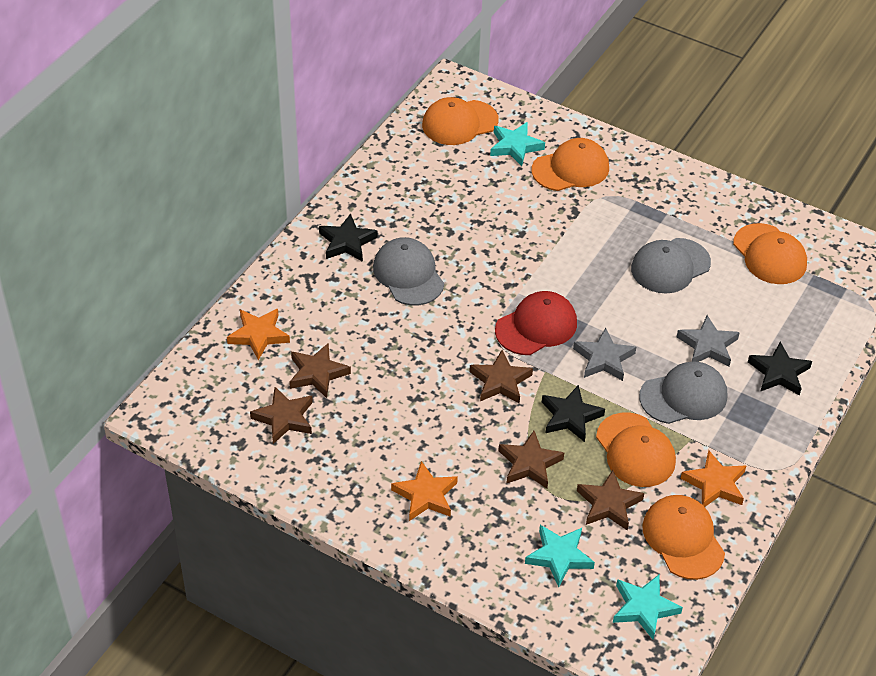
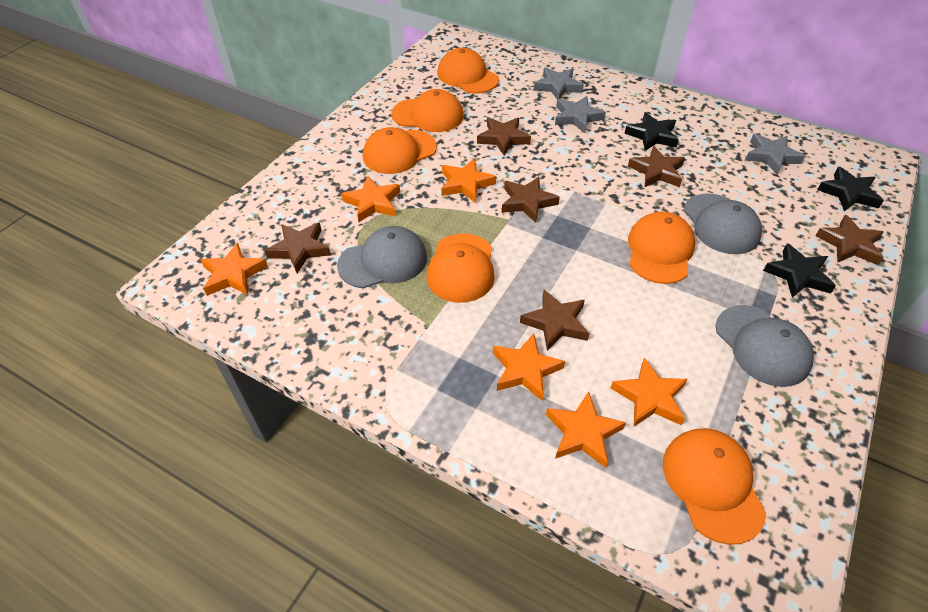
brown star: 5 -> 6
grey star: 2 -> 3
orange cap: 5 -> 6
orange star: 3 -> 6
red cap: 1 -> 0
turquoise star: 3 -> 0

